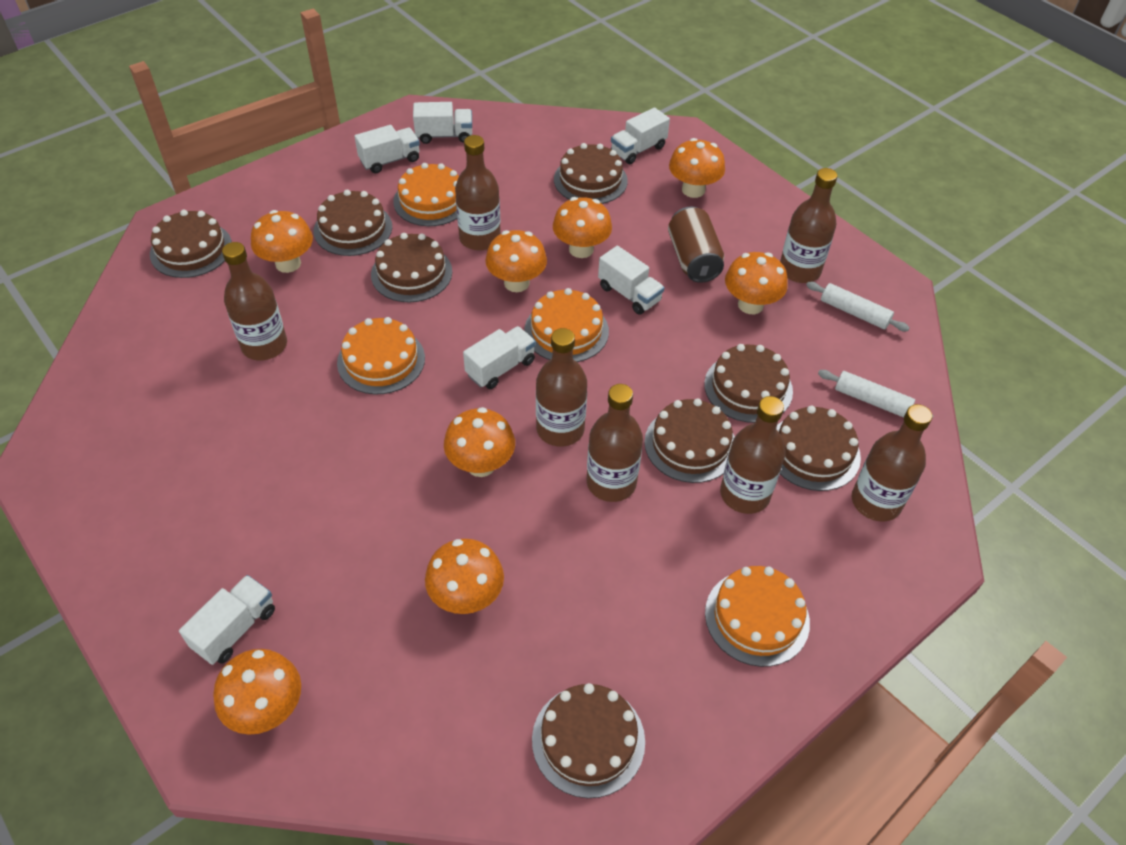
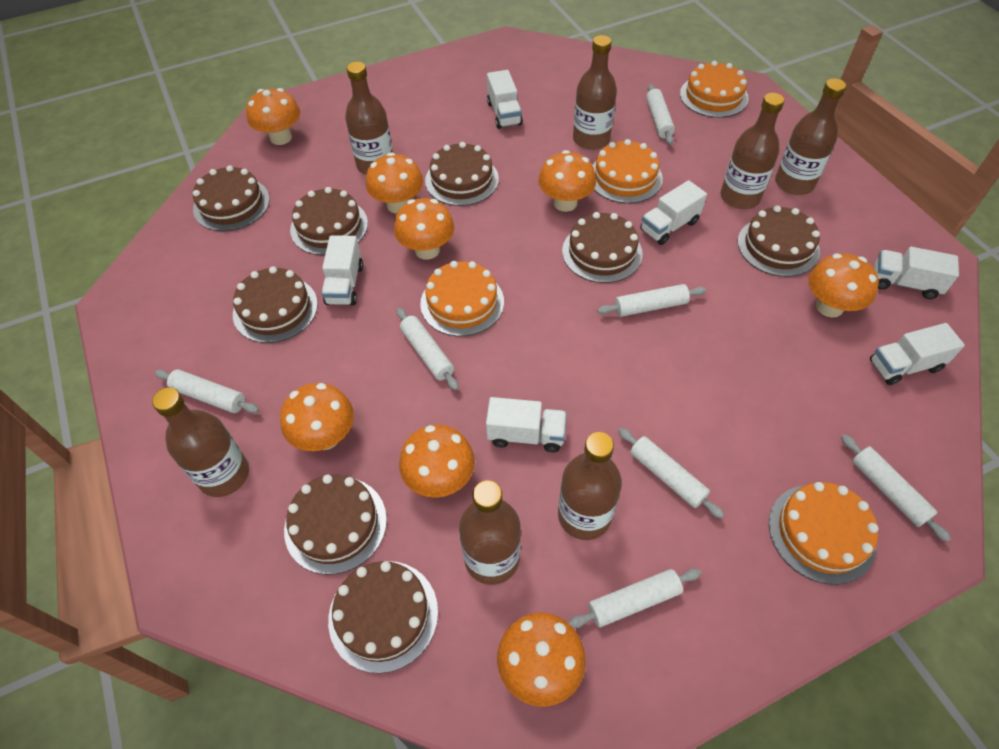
brown can: 1 -> 0
white rolling pin: 2 -> 7

